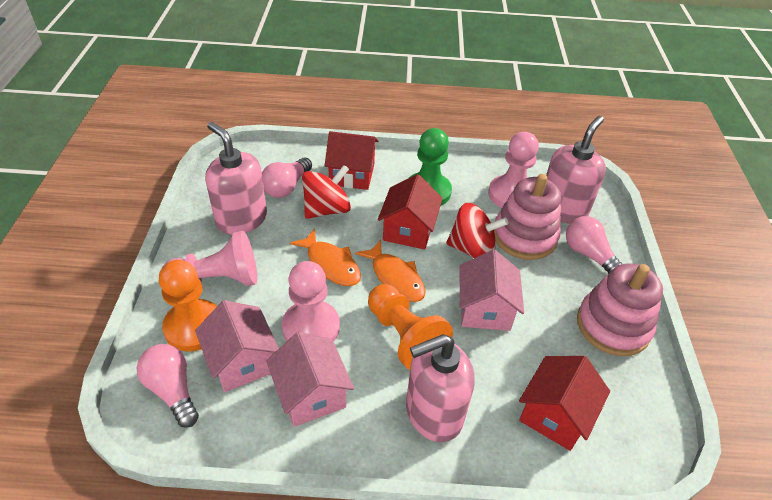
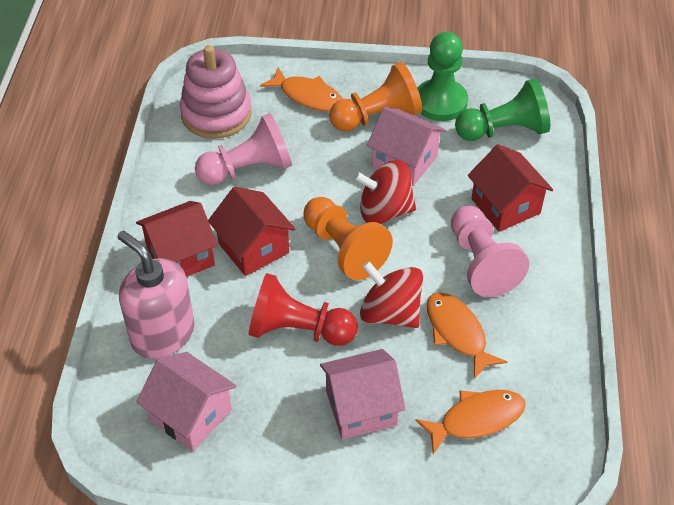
green pawn: 1 -> 2
orange fish: 2 -> 3
pink light bulb: 3 -> 0
pink pawn: 3 -> 2
pink soap dispenser: 3 -> 1
pink stacking toy: 2 -> 1
red pawn: 0 -> 1

